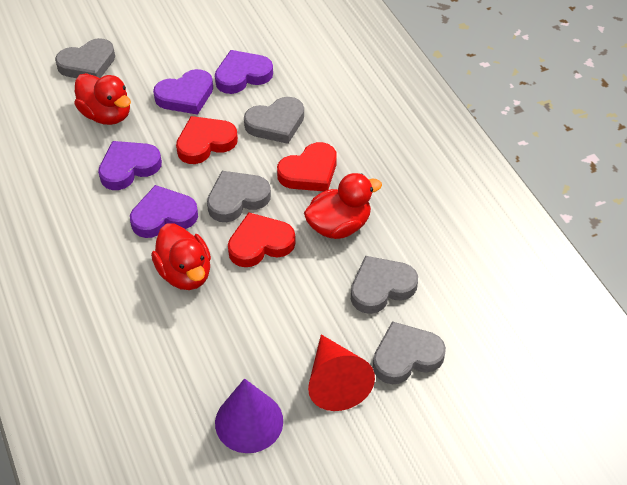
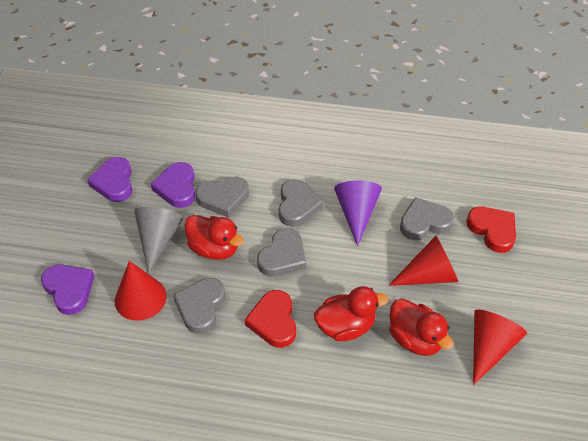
grey cone: 0 -> 1
purple heart: 4 -> 3
red cone: 1 -> 3
red heart: 3 -> 2

